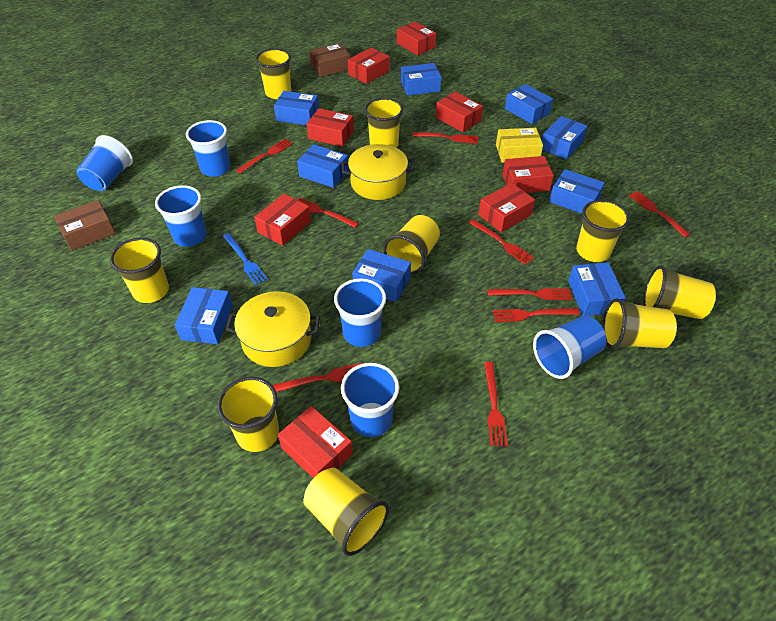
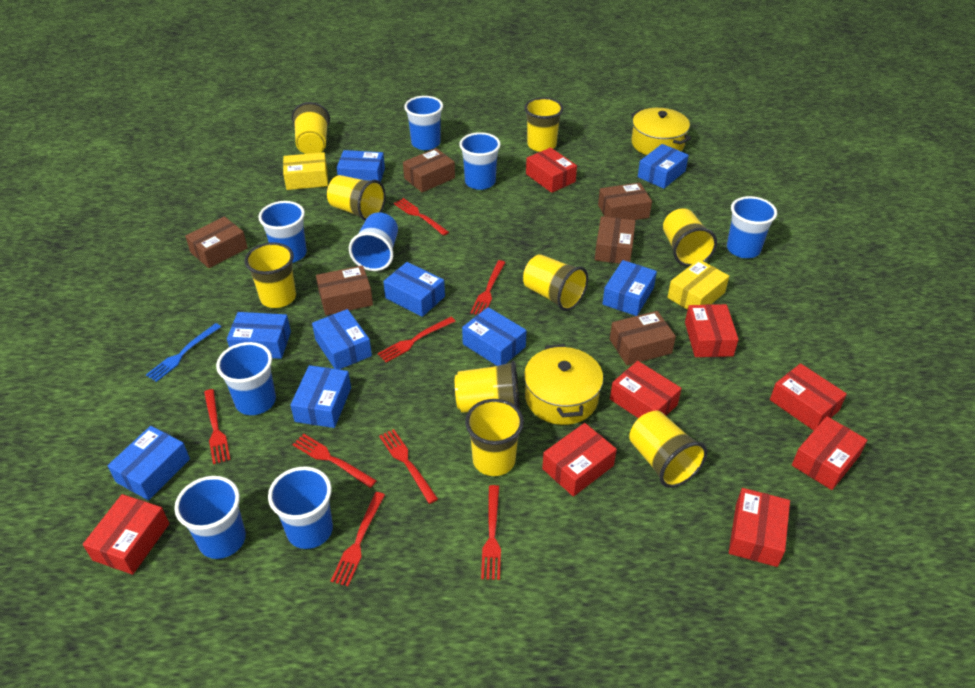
blue cup: 6 -> 8
brown box: 2 -> 6
red fork: 9 -> 8
yellow box: 1 -> 2

